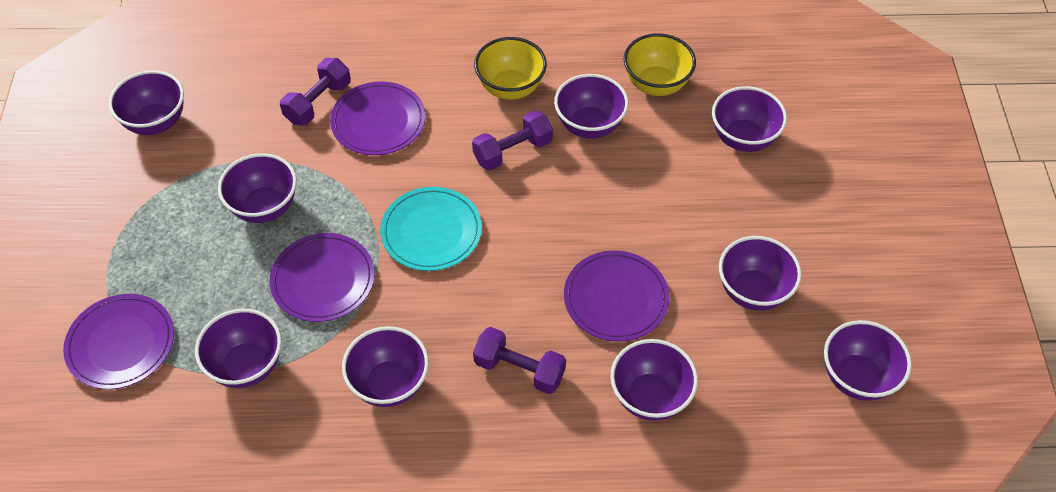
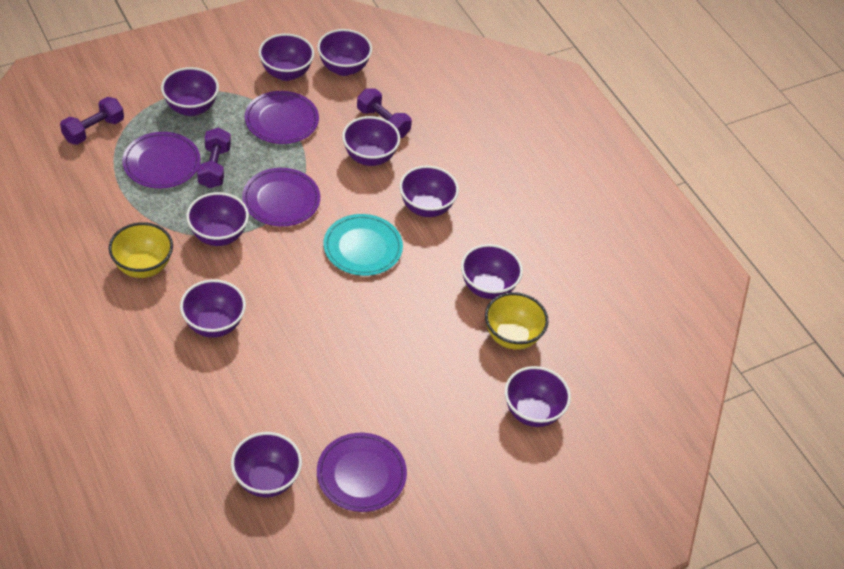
purple bowl: 9 -> 10

